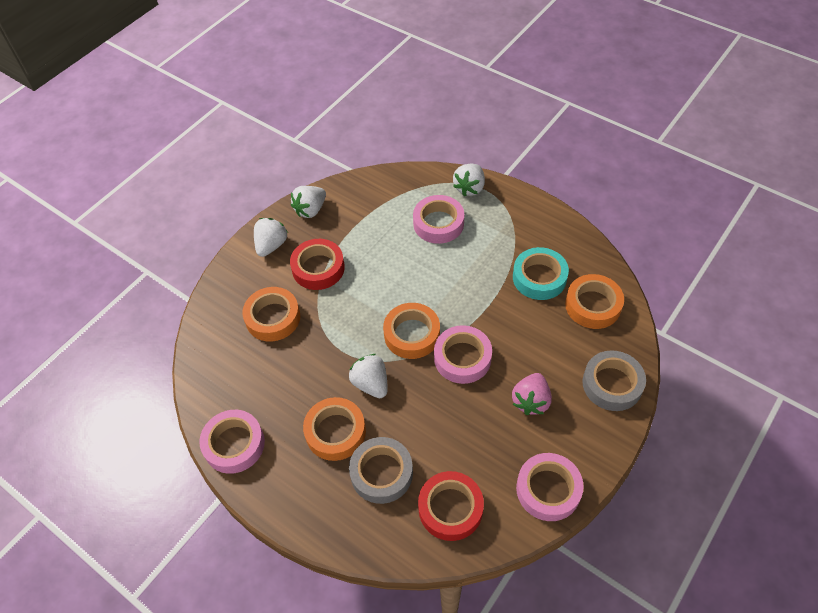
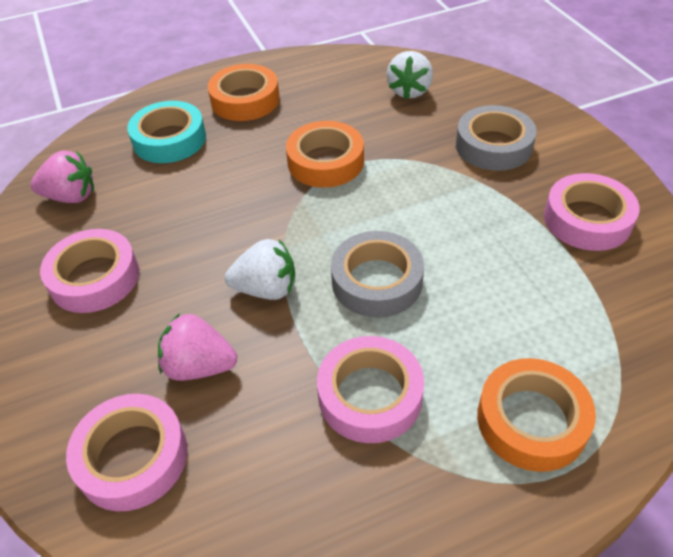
orange tape: 4 -> 3
pink strawberry: 1 -> 2
red tape: 2 -> 0
white strawberry: 4 -> 2

